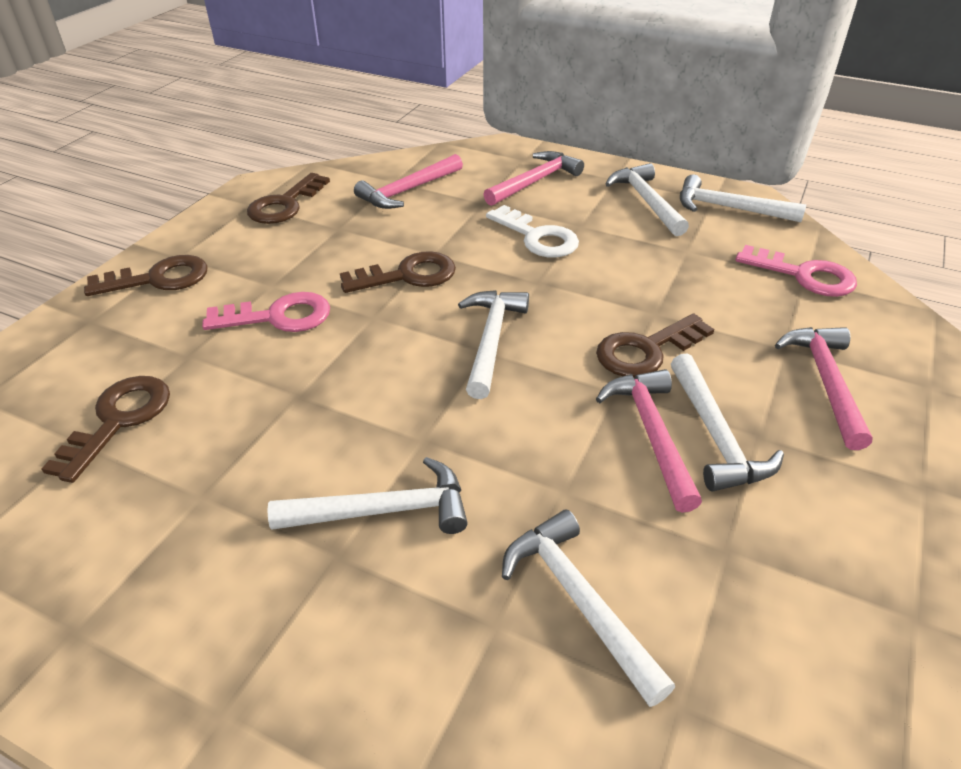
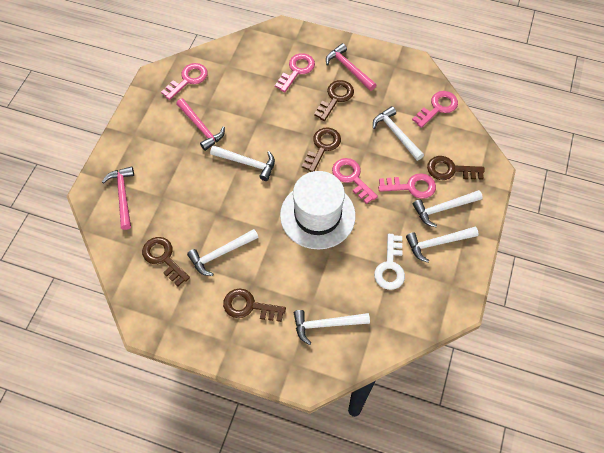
pink hammer: 4 -> 3
pink key: 2 -> 5
white hat: 0 -> 1

